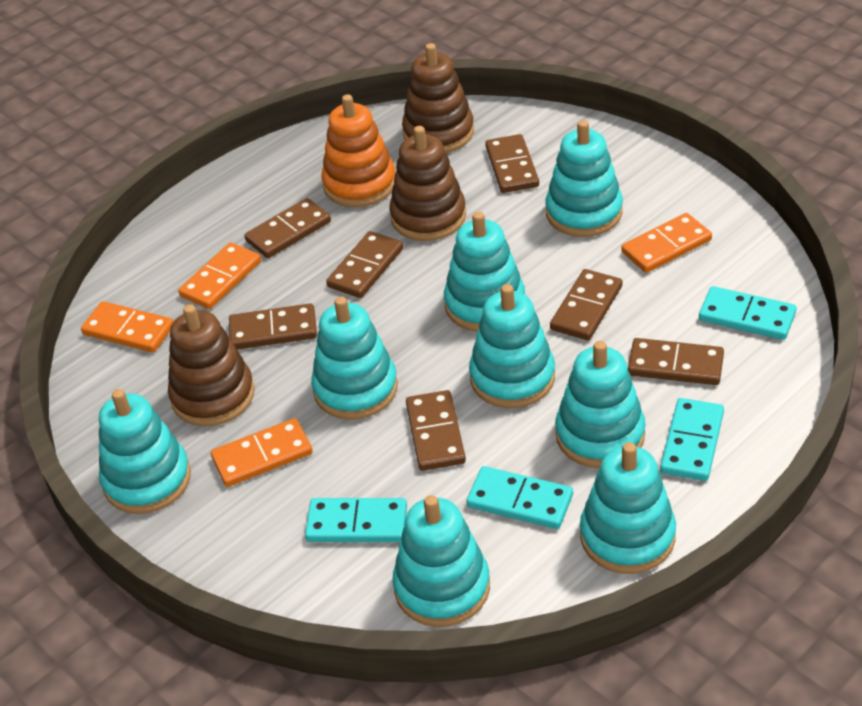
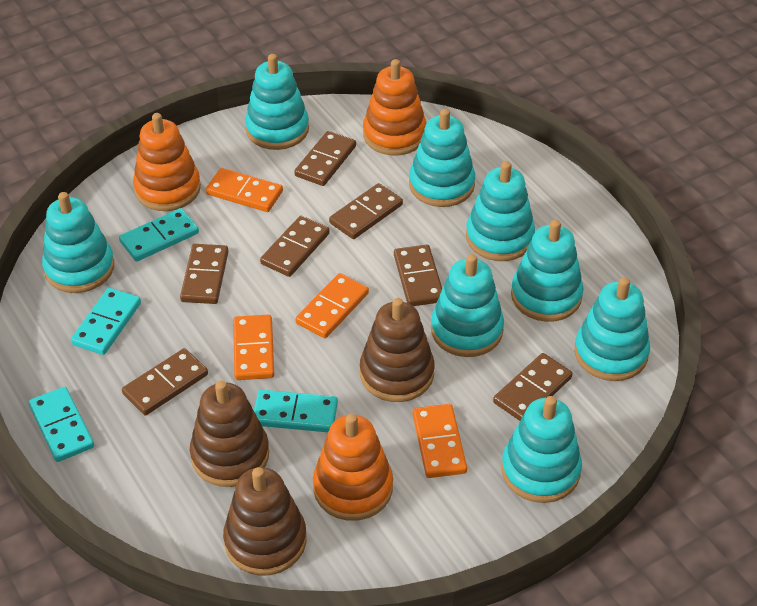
orange stacking toy: 1 -> 3

